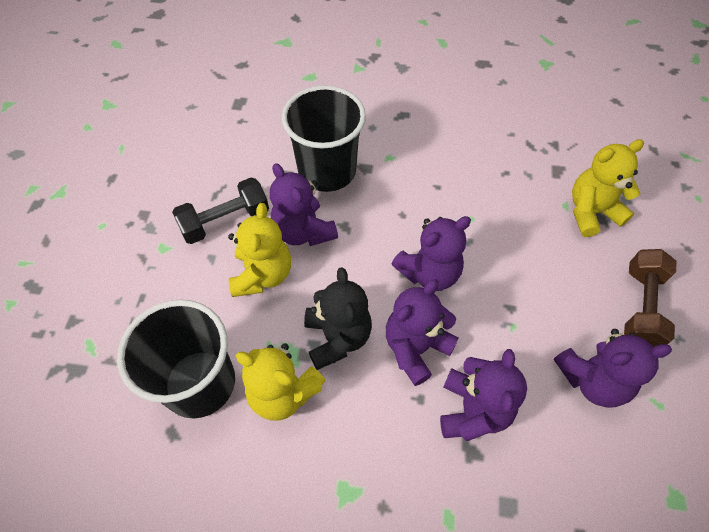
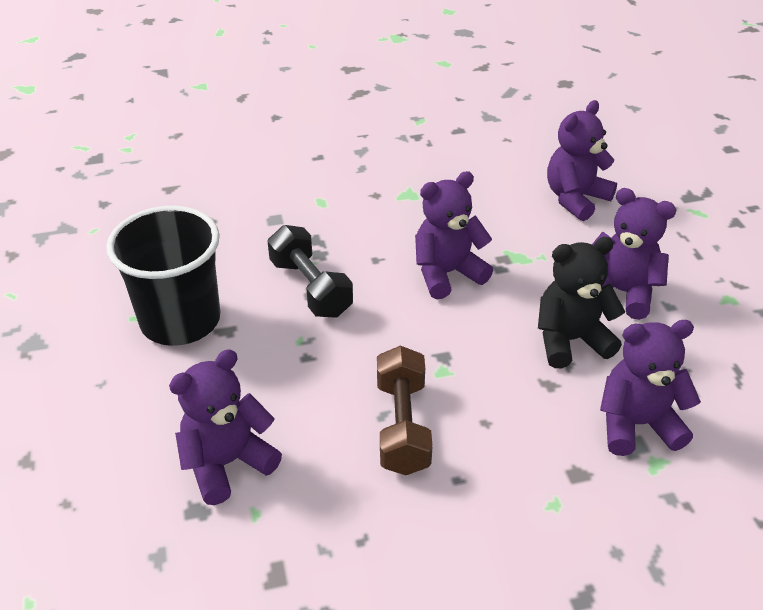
black cup: 2 -> 1
yellow teddy bear: 3 -> 0

